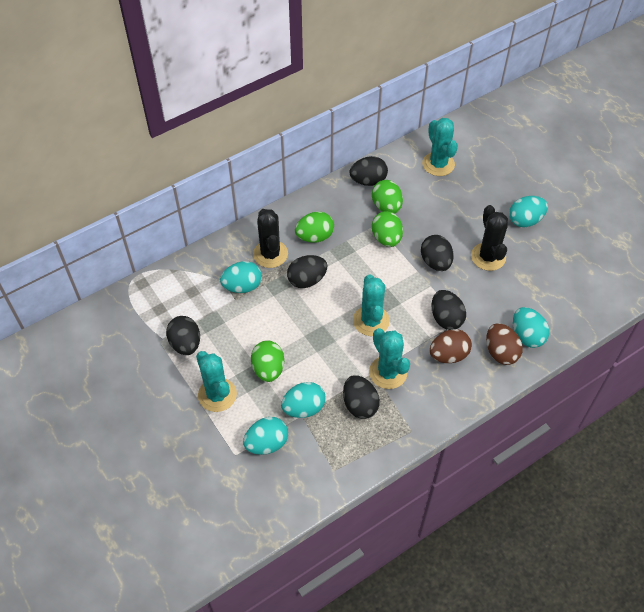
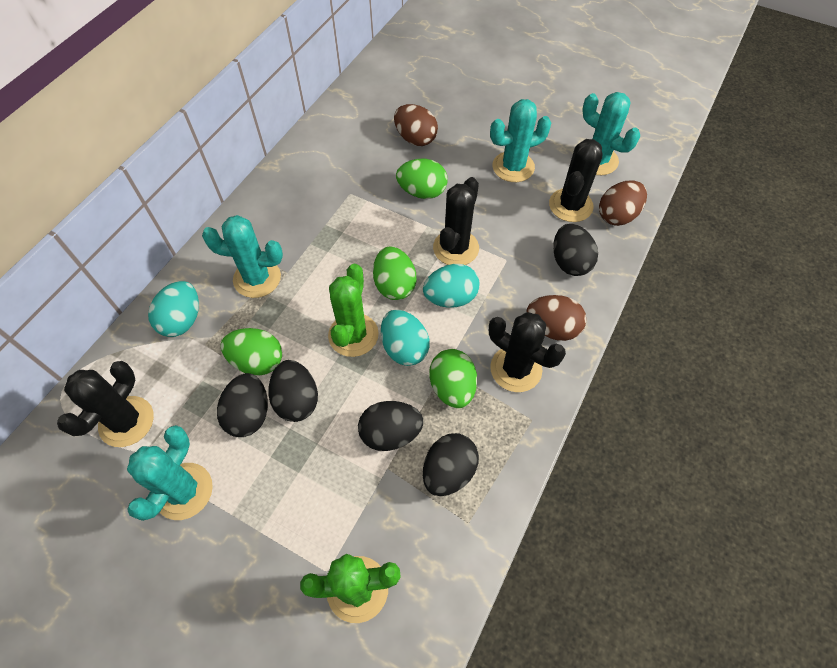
black cactus: 2 -> 4
black egg: 6 -> 5
brown egg: 2 -> 3
green cactus: 0 -> 2
turquoise egg: 5 -> 3

